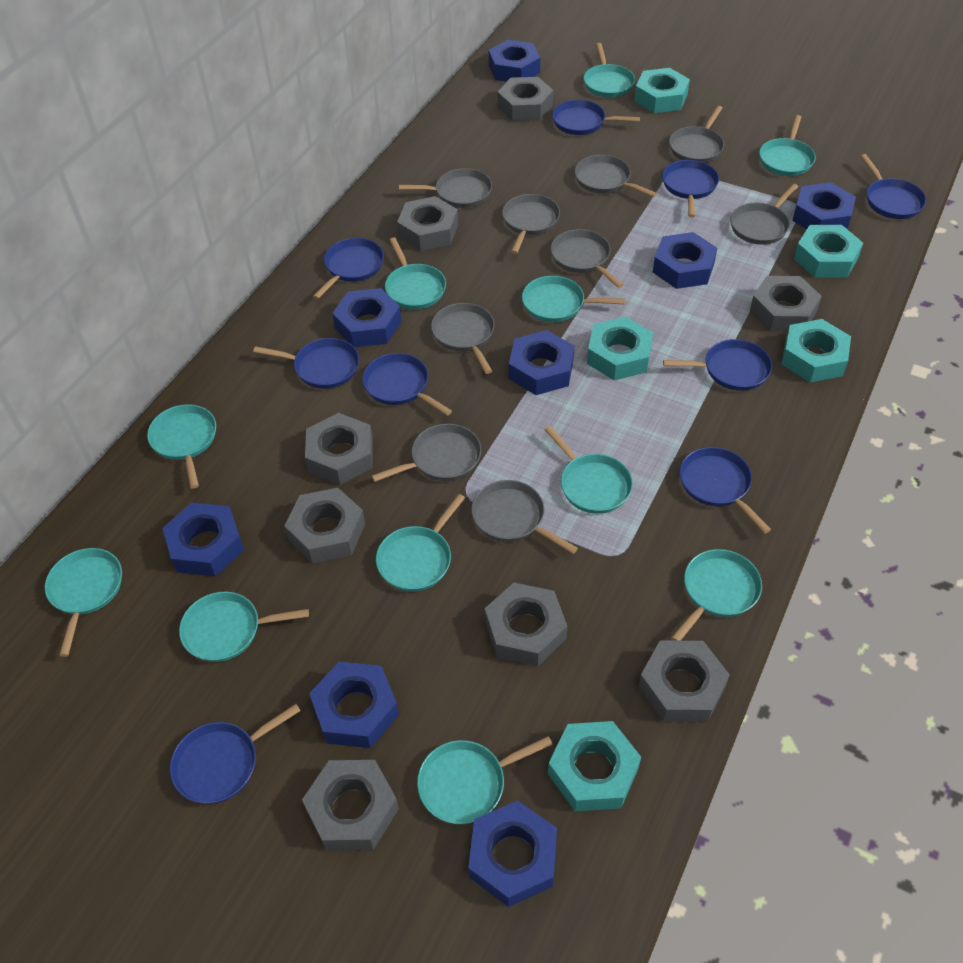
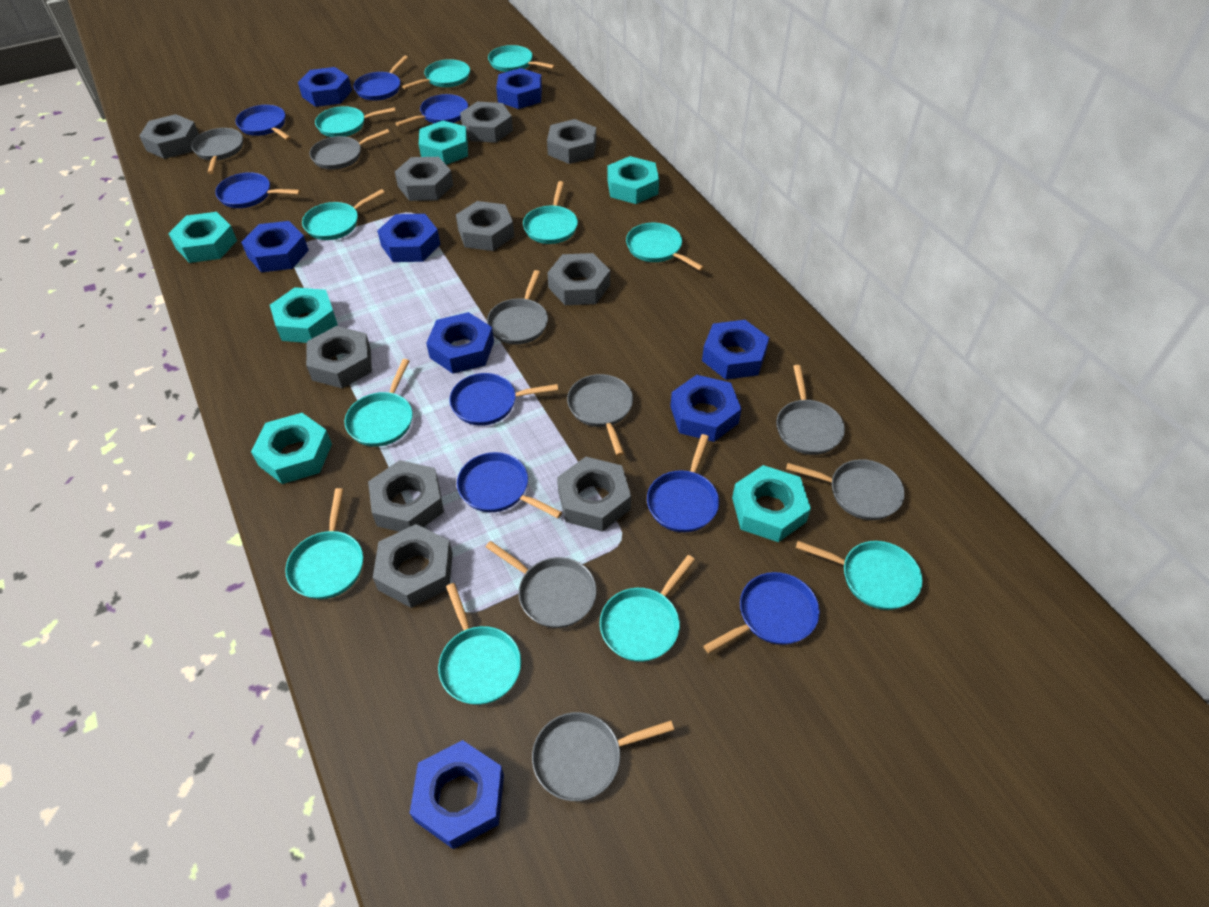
blue pan: 9 -> 8
grey nut: 8 -> 10
grey pan: 9 -> 8
turquoise nut: 5 -> 6

